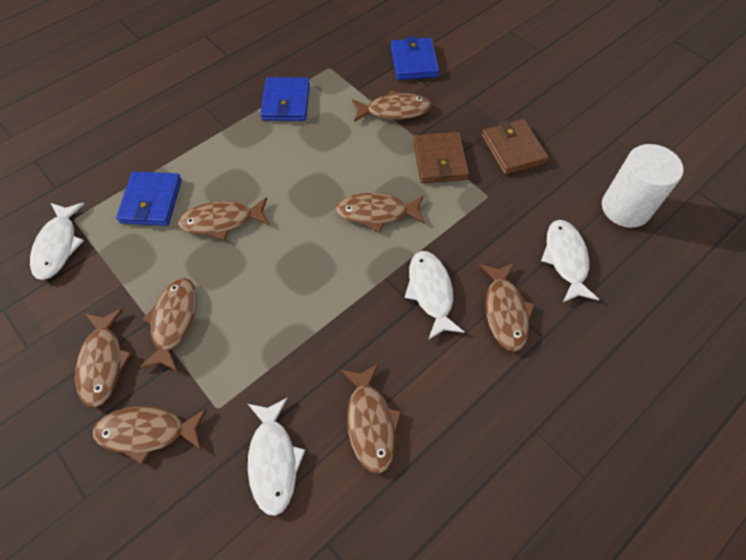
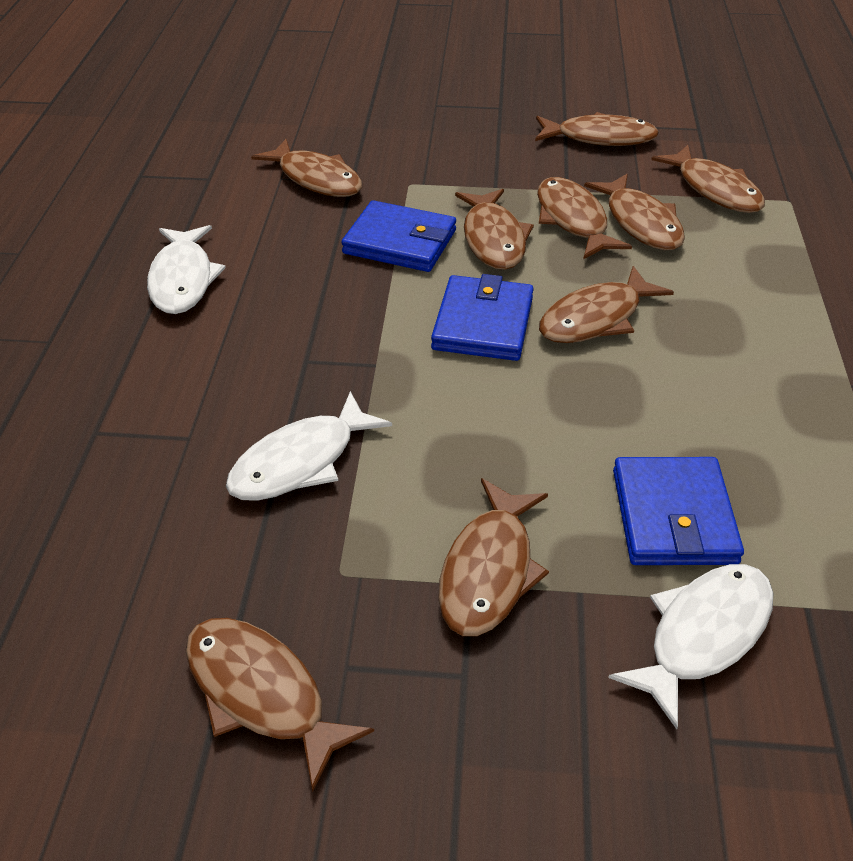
brown fish: 8 -> 9
brown wallet: 2 -> 0
white cylinder: 1 -> 0
white fish: 4 -> 3

